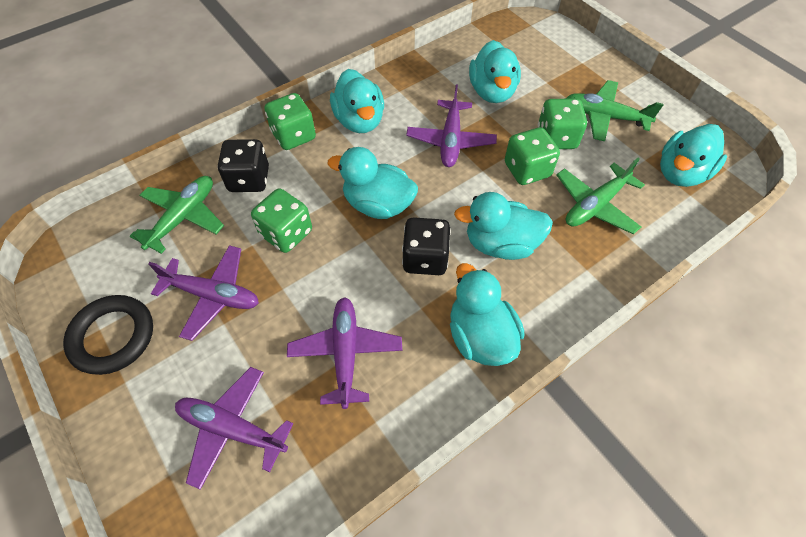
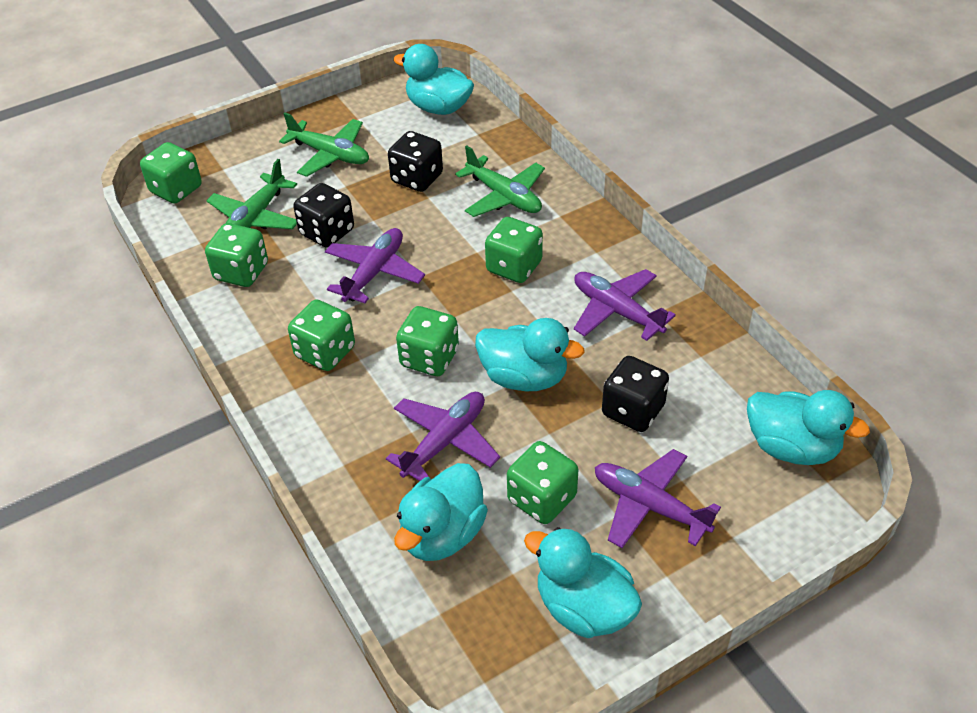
black dice: 2 -> 3
black ring: 1 -> 0
green dice: 4 -> 6
turquoise duck: 6 -> 5

